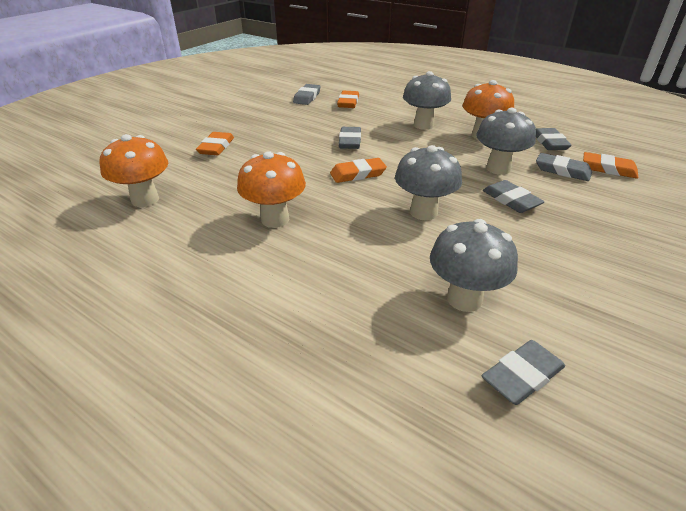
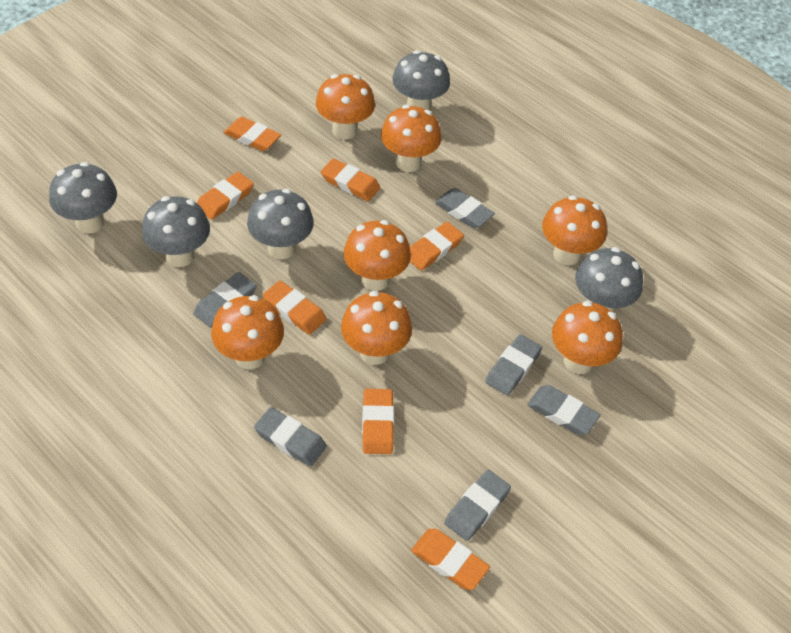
grey mushroom: 4 -> 5
orange eraser: 4 -> 7
orange mushroom: 3 -> 7

